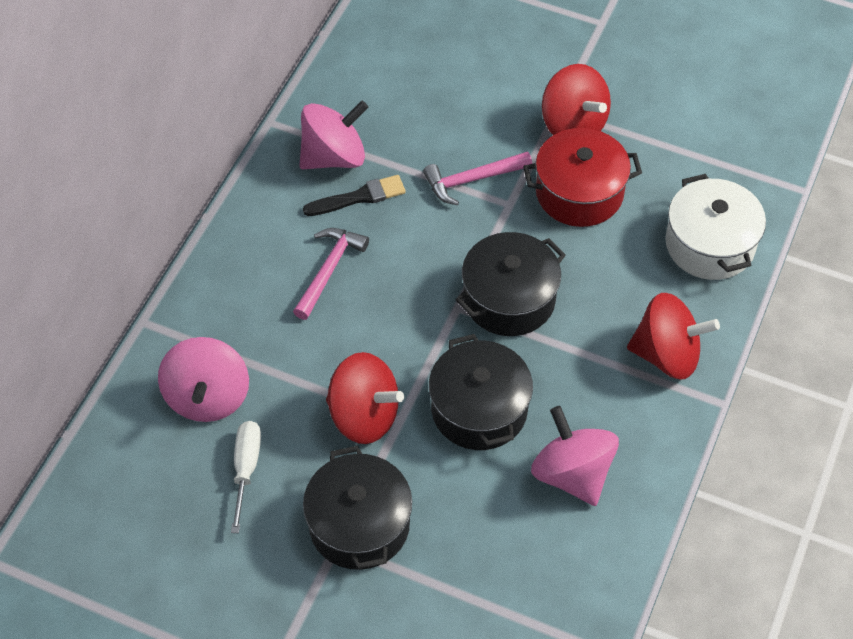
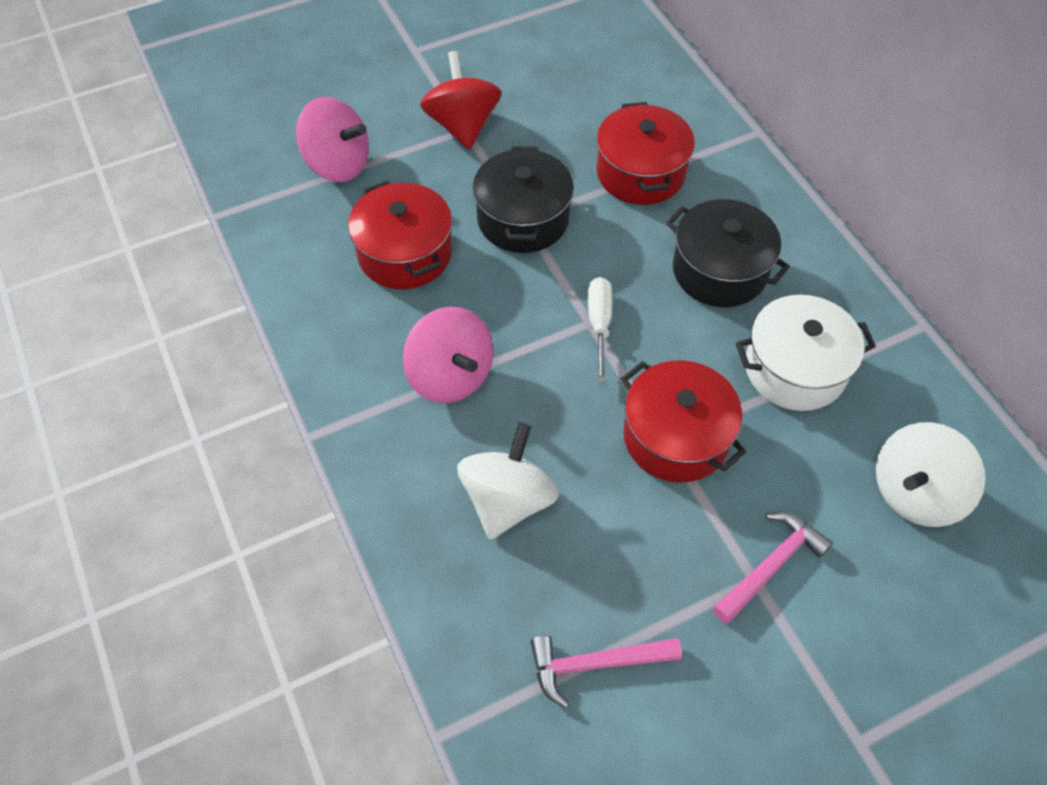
black brush: 1 -> 0
black pot: 3 -> 2
pink spinning top: 3 -> 2
red pot: 1 -> 3
red spinning top: 3 -> 1
white spinning top: 0 -> 2

